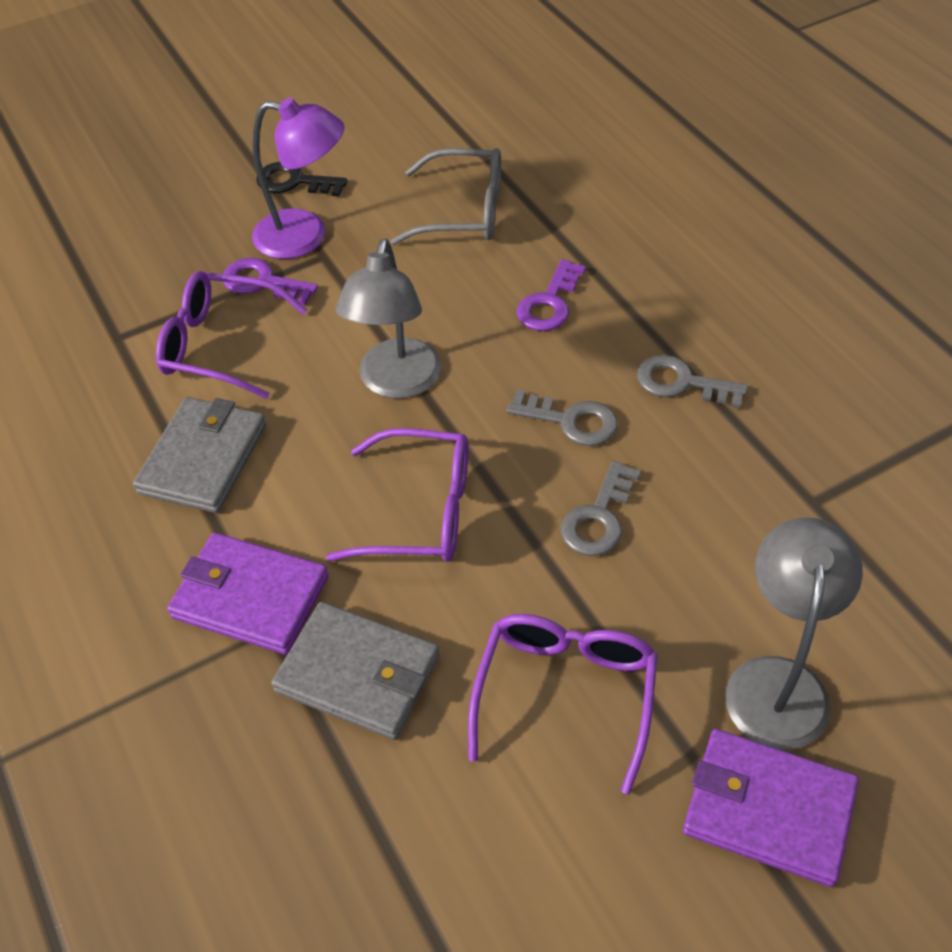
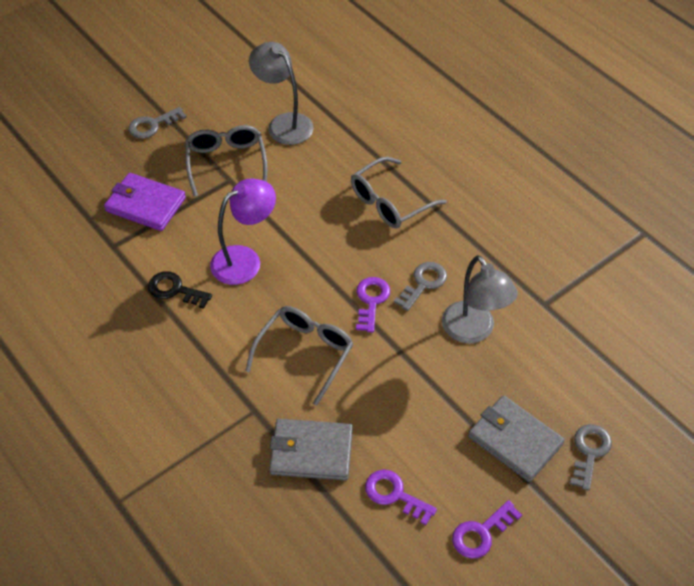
grey glasses: 1 -> 3
purple glasses: 3 -> 0
purple key: 2 -> 3
purple wallet: 2 -> 1

